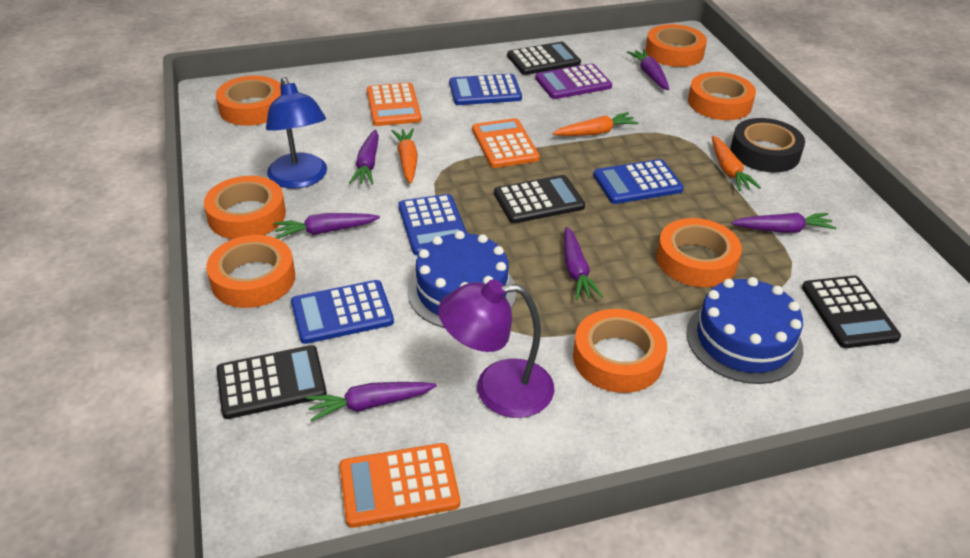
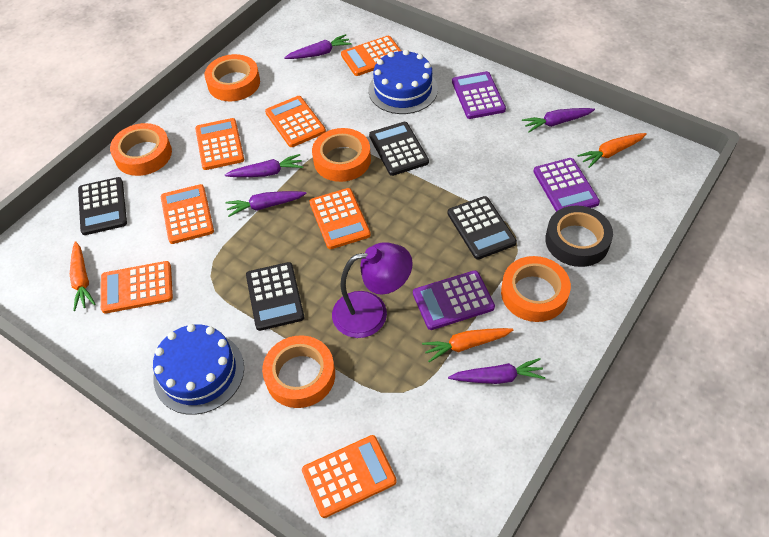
blue calculator: 4 -> 0
blue lamp: 1 -> 0
orange calculator: 3 -> 7
orange tape: 7 -> 5
purple calculator: 1 -> 3
purple carrot: 6 -> 5

